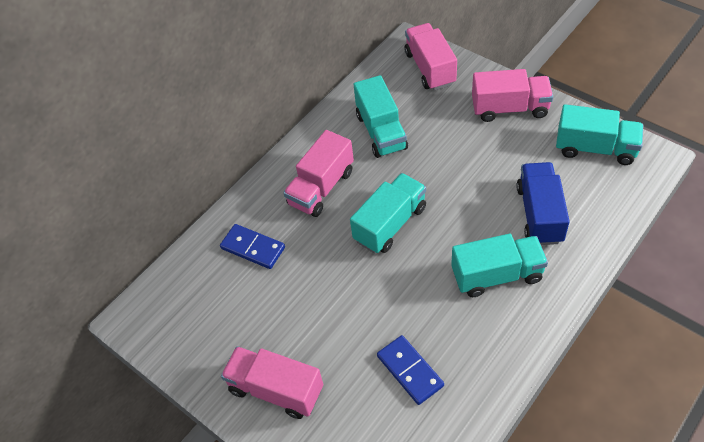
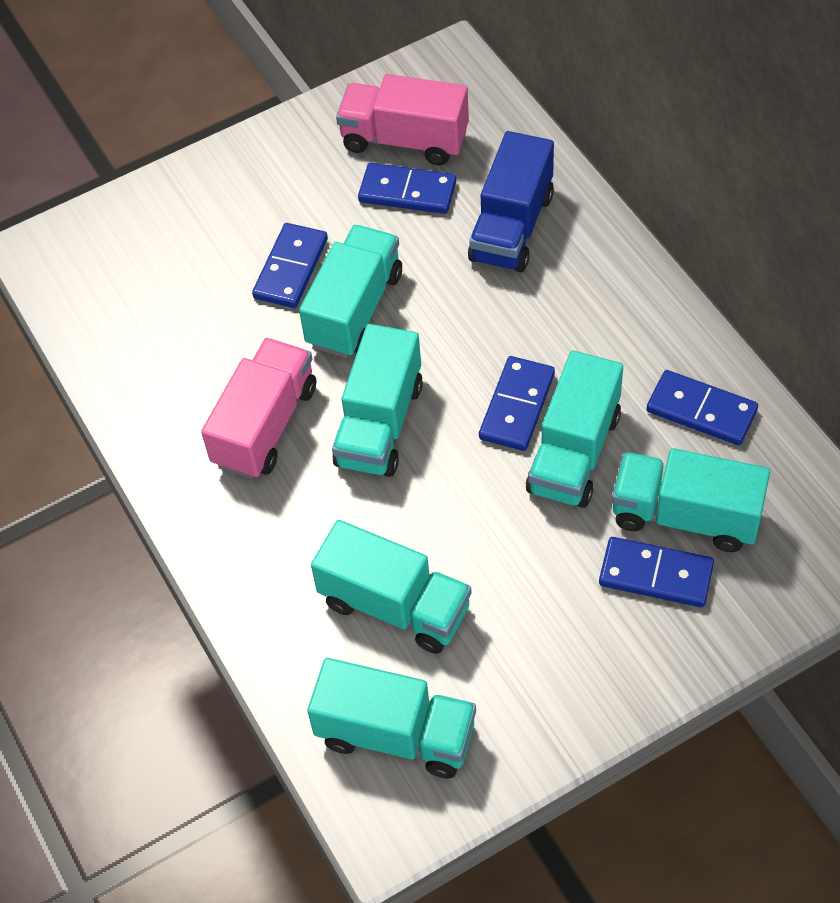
blue domino: 2 -> 5
pink truck: 4 -> 2
turquoise truck: 4 -> 6

